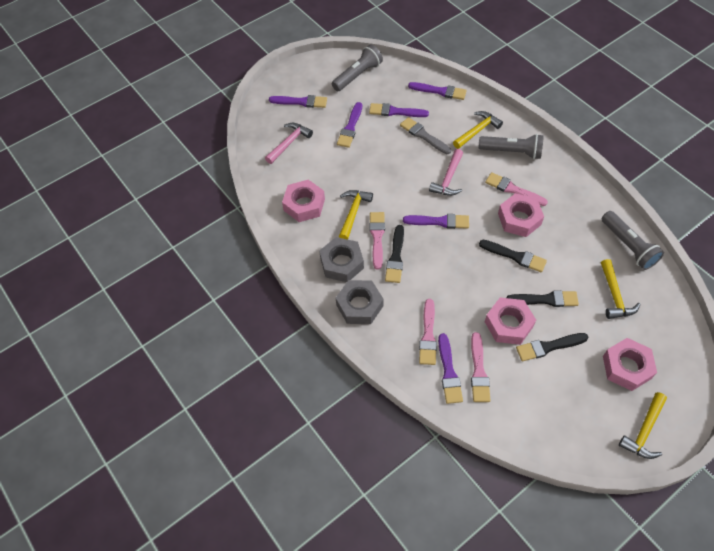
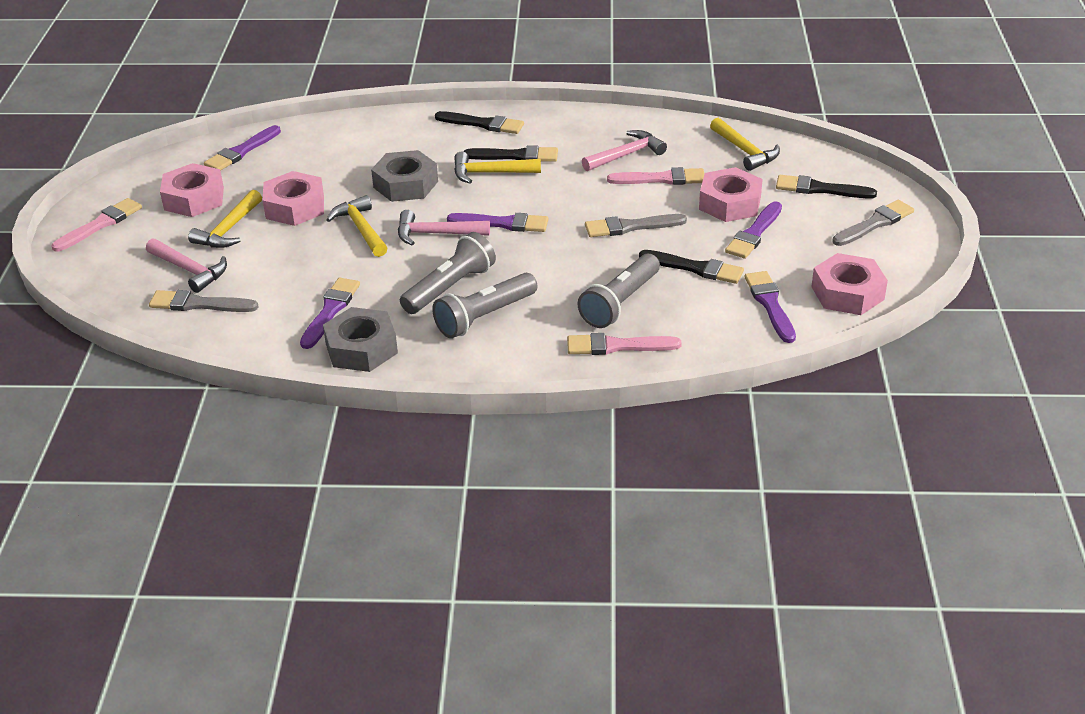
grey brush: 1 -> 3
pink brush: 4 -> 3
pink hammer: 2 -> 3
purple brush: 6 -> 5

